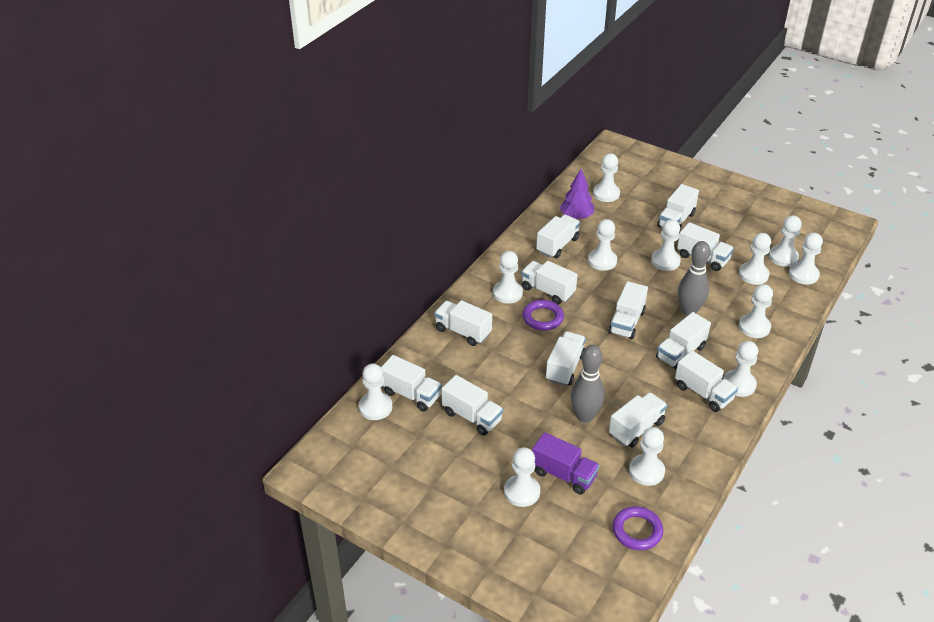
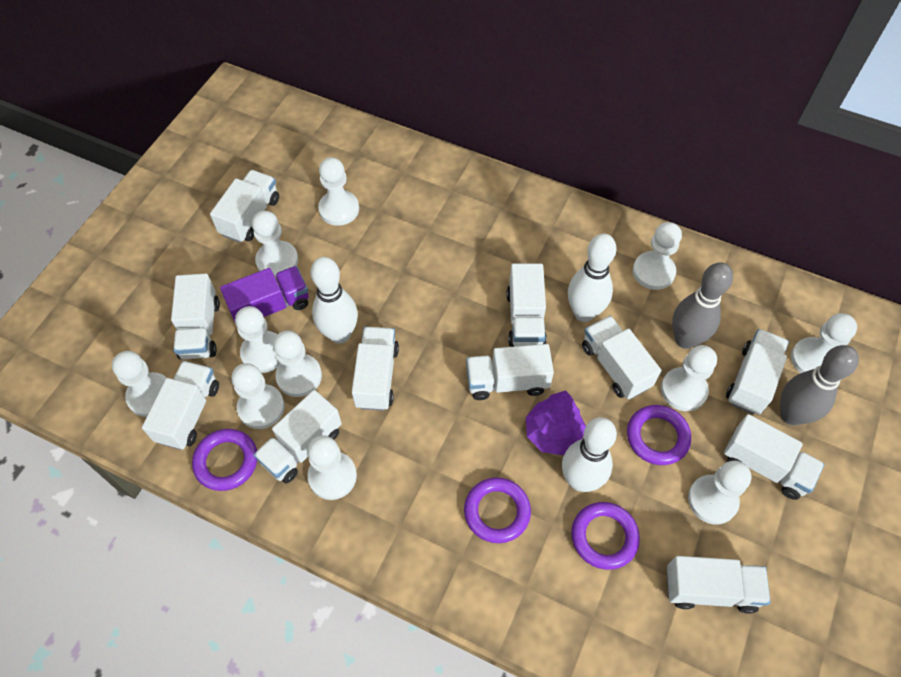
purple ring: 2 -> 4
white bowling pin: 0 -> 3
white pawn: 12 -> 11
white truck: 12 -> 11

